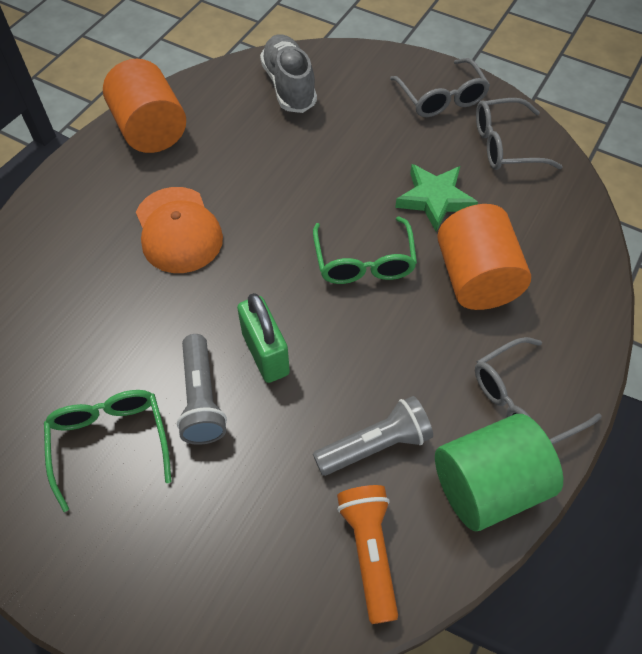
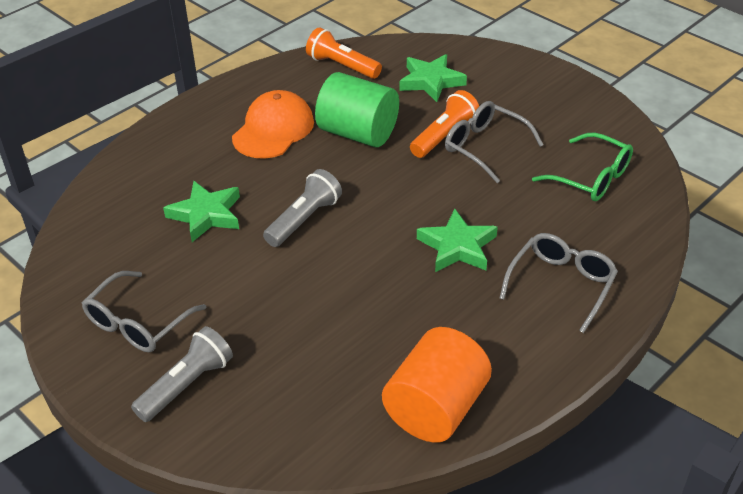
green glasses: 2 -> 1
green padlock: 1 -> 0
green star: 1 -> 3
grey shoe: 1 -> 0
orange cylinder: 2 -> 1
orange flashlight: 1 -> 2

